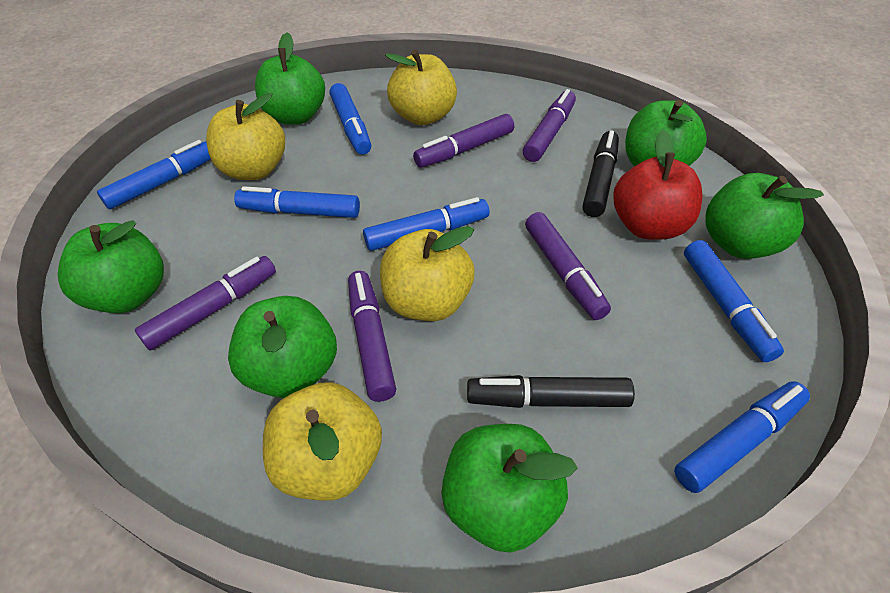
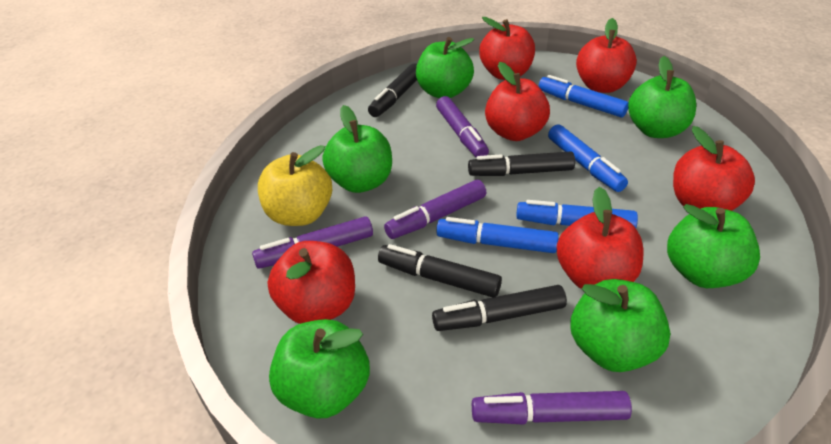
black marker: 2 -> 4
blue marker: 6 -> 4
purple marker: 5 -> 4
red apple: 1 -> 6
yellow apple: 4 -> 1

